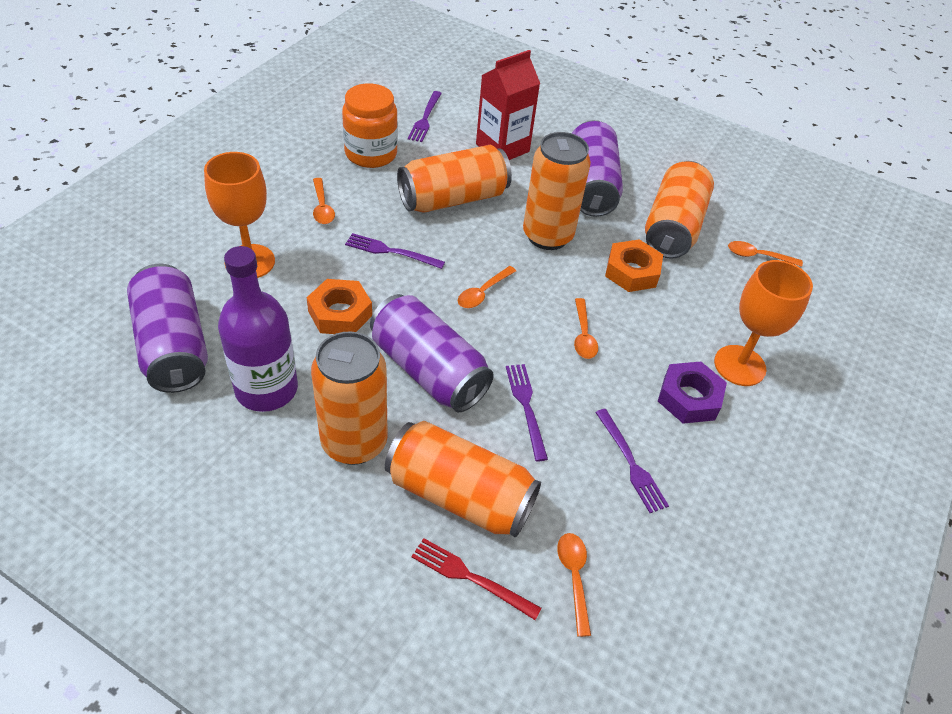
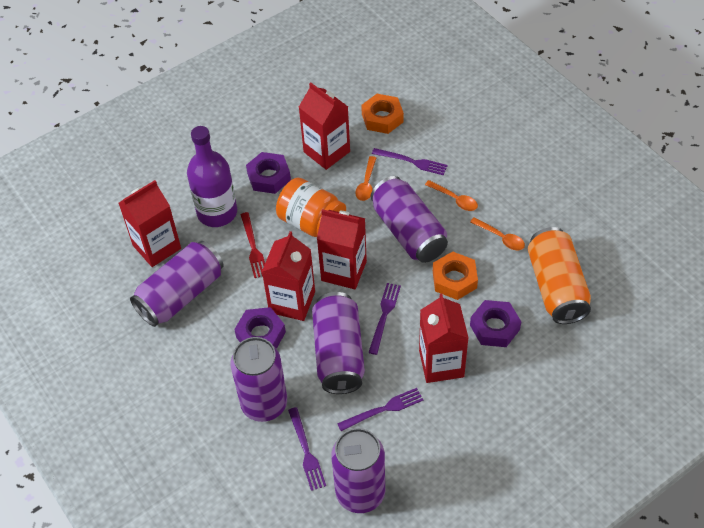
orange can: 5 -> 1
orange goblet: 2 -> 0
orange spoon: 5 -> 3
purple can: 3 -> 5
purple nut: 1 -> 3
red carton: 1 -> 5

